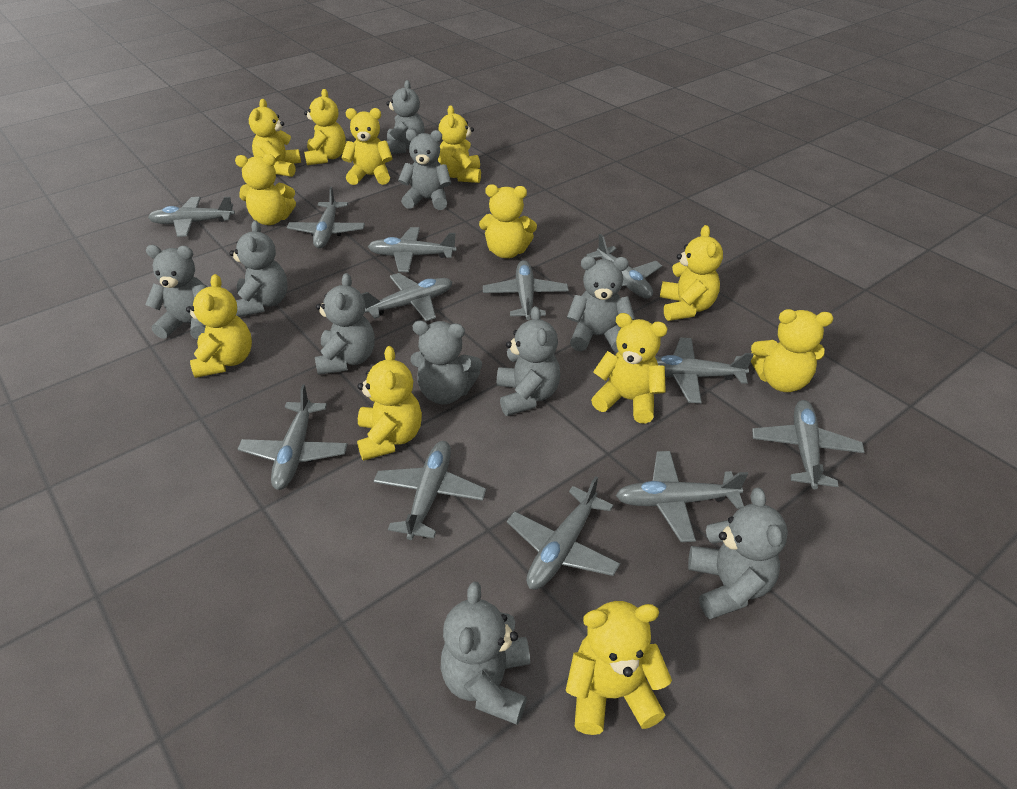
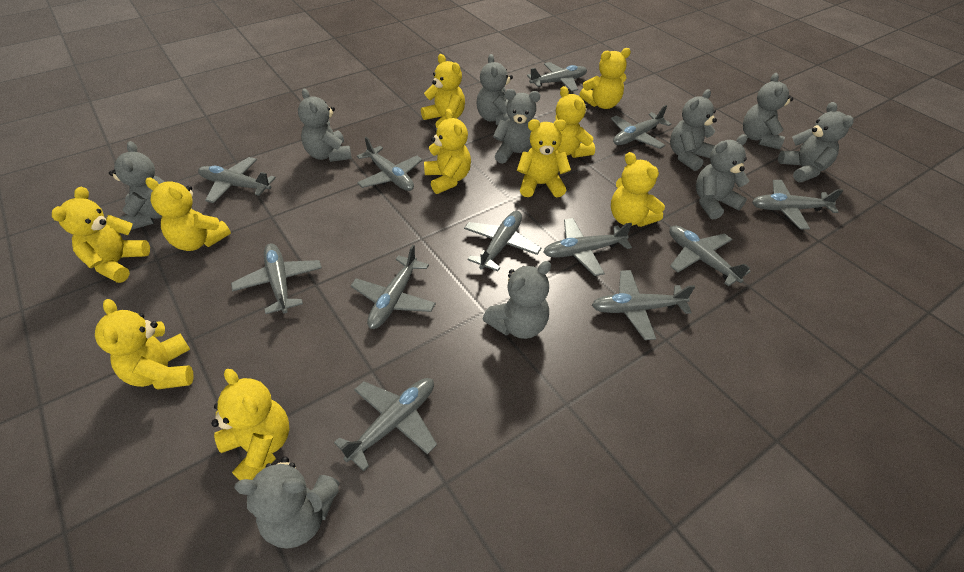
yellow teddy bear: 12 -> 10

